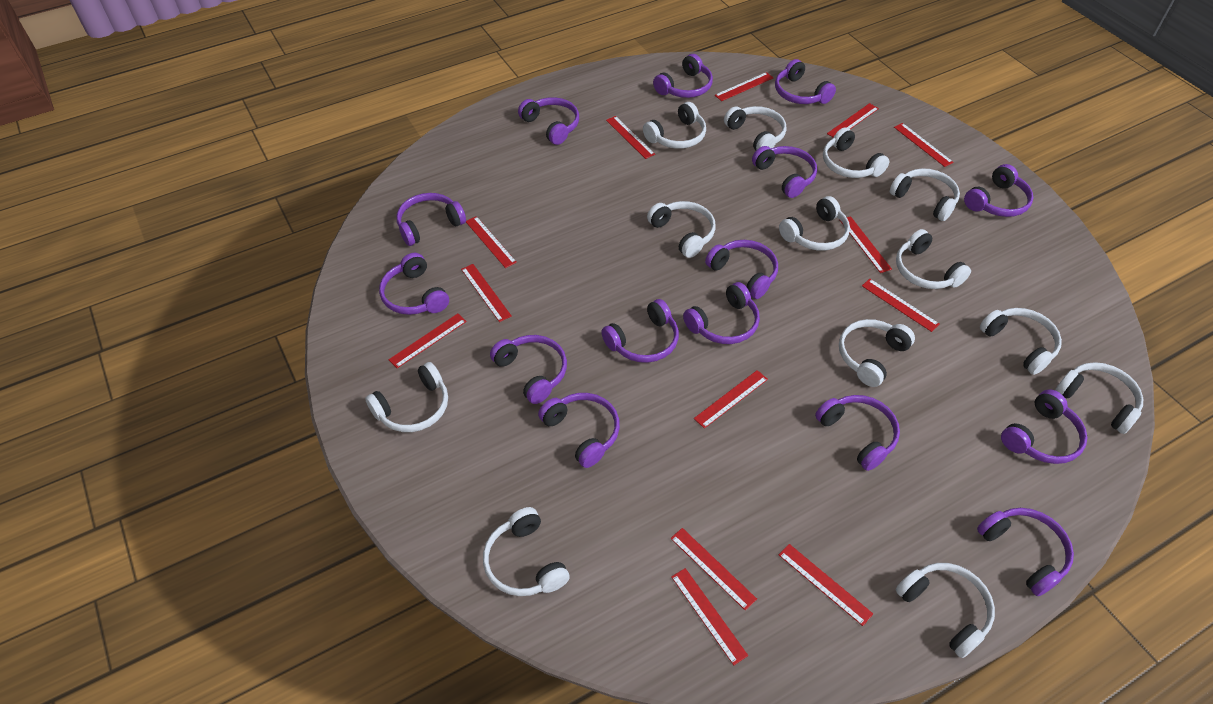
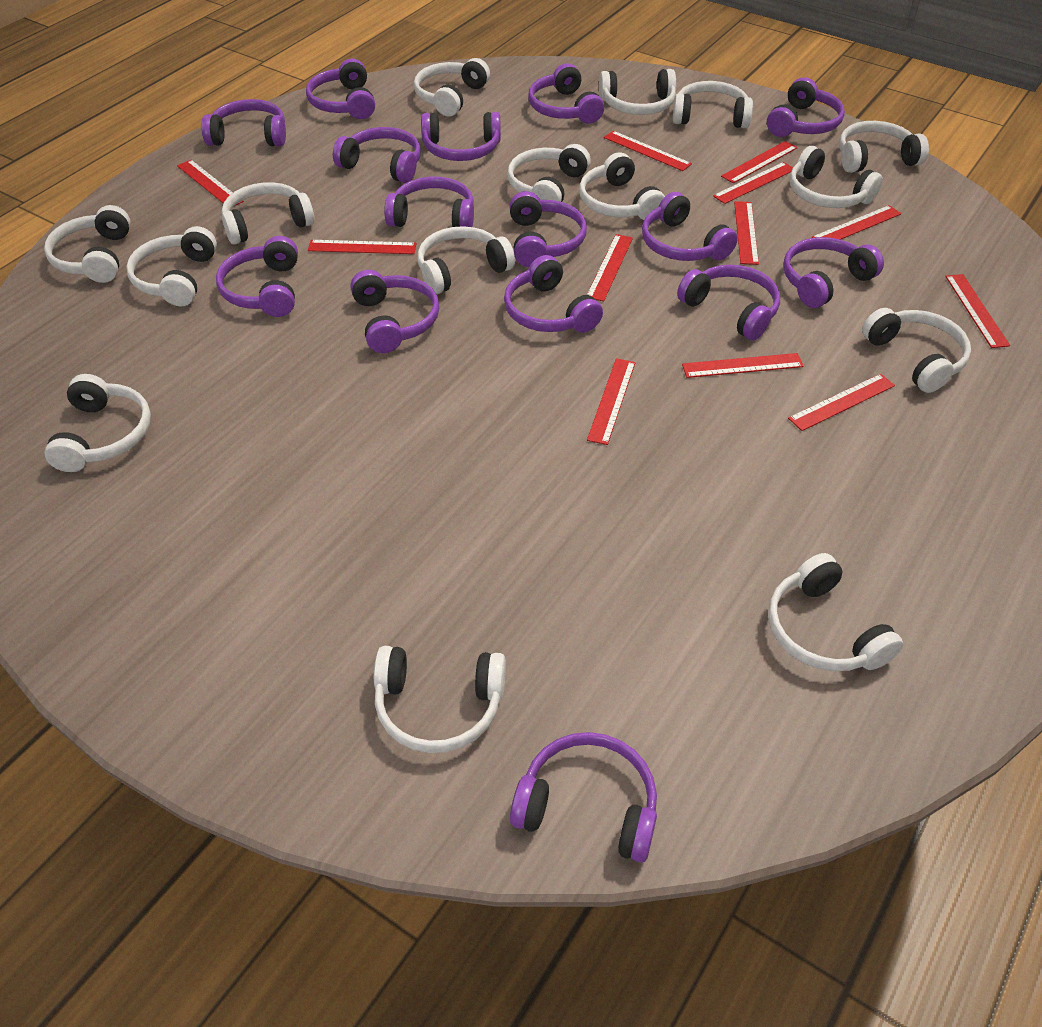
red ruler: 13 -> 12
white headphones: 13 -> 15

